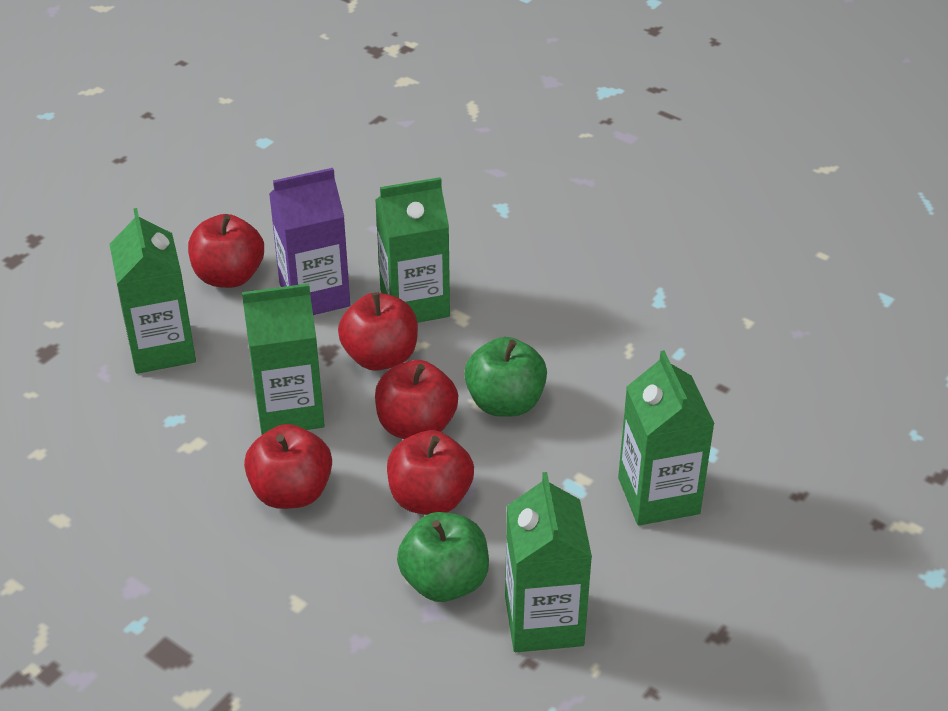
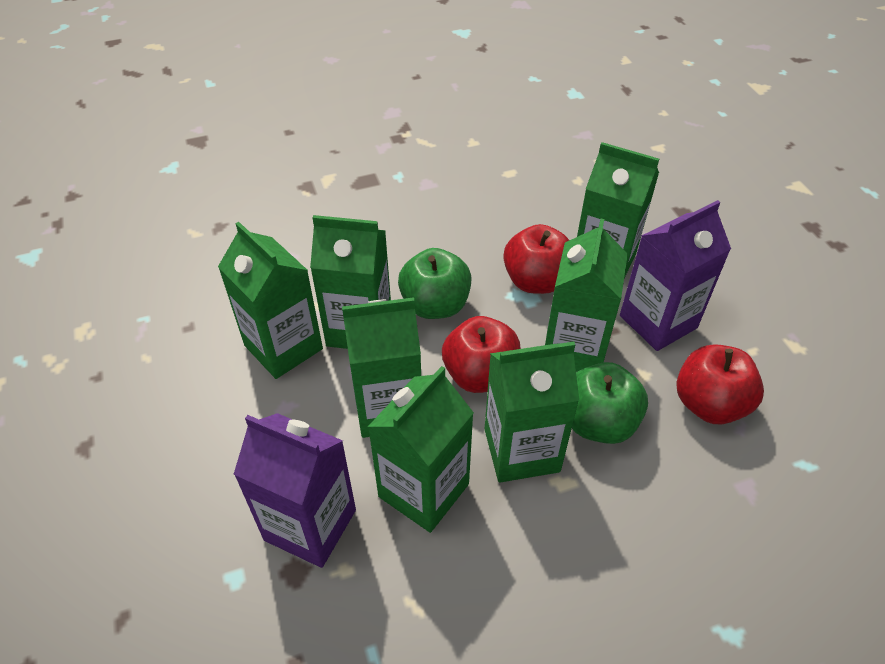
green carton: 5 -> 7
purple carton: 1 -> 2
red apple: 5 -> 3

